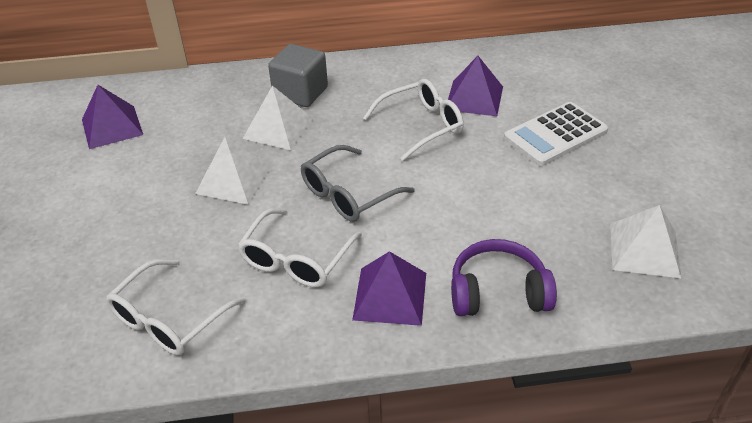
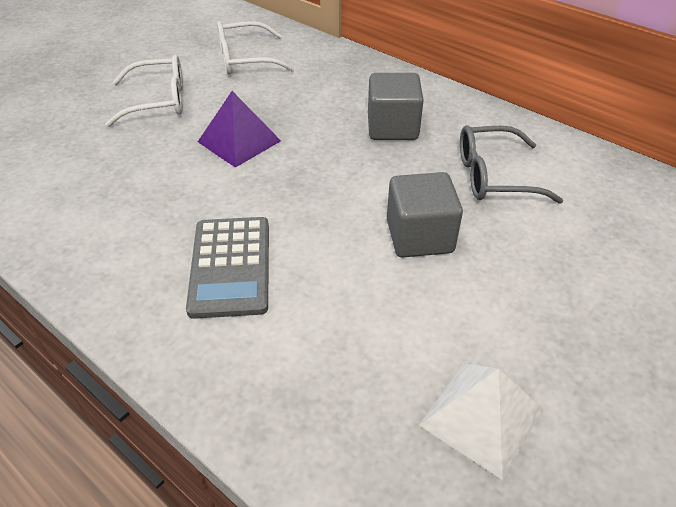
grey calculator: 0 -> 1
grey cube: 1 -> 2
purple headphones: 1 -> 0
purple pyramid: 3 -> 1
white calculator: 1 -> 0
white glasses: 3 -> 2
white pyramid: 3 -> 1

